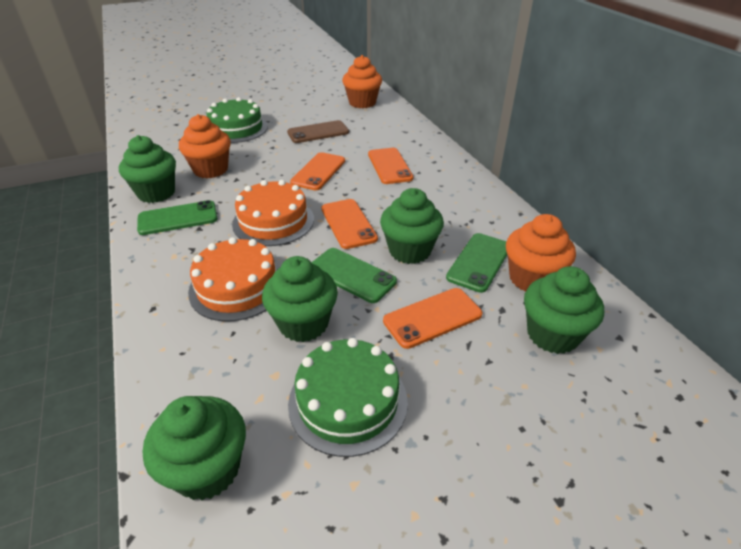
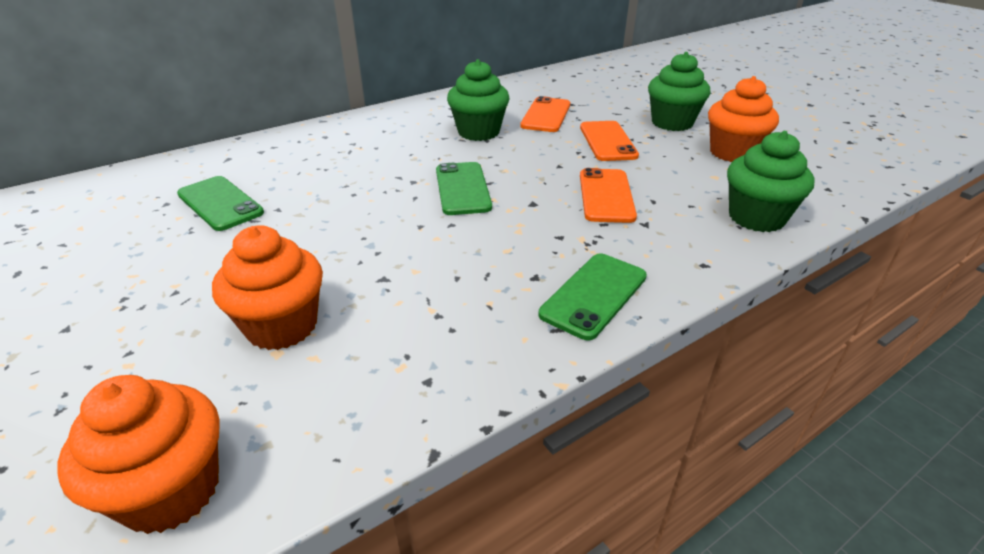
brown phone: 1 -> 0
green cake: 2 -> 0
green cupcake: 5 -> 3
orange cake: 2 -> 0
orange phone: 4 -> 3

